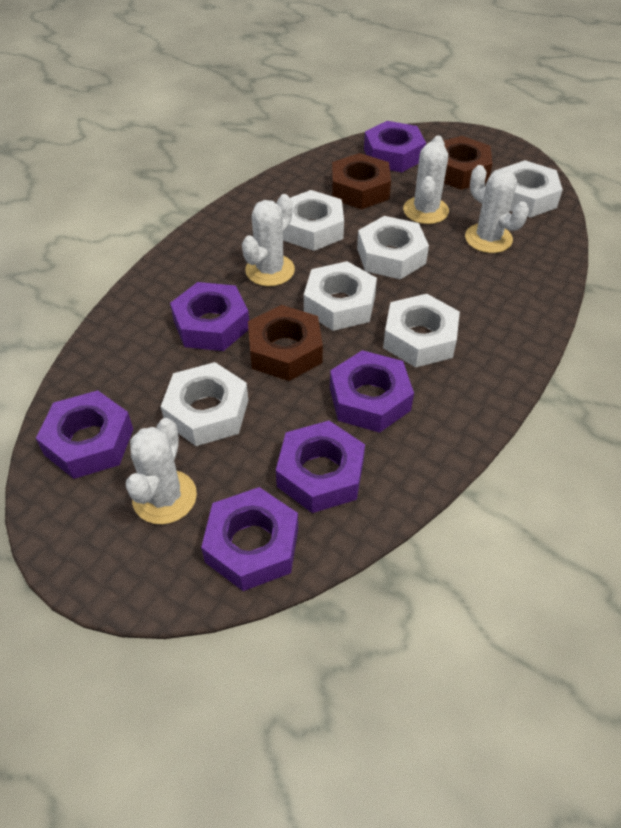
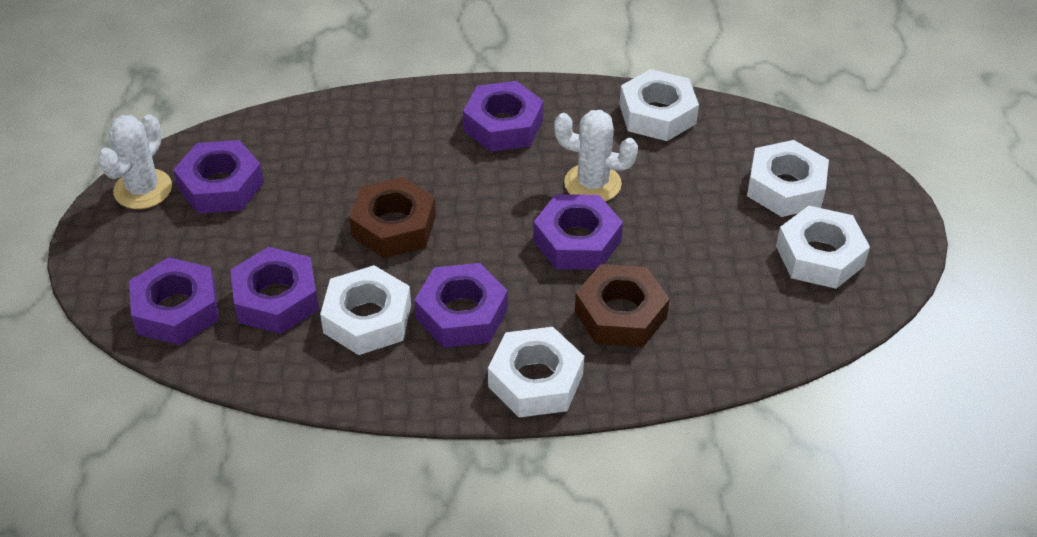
brown nut: 3 -> 2
white cactus: 4 -> 2
white nut: 6 -> 5

